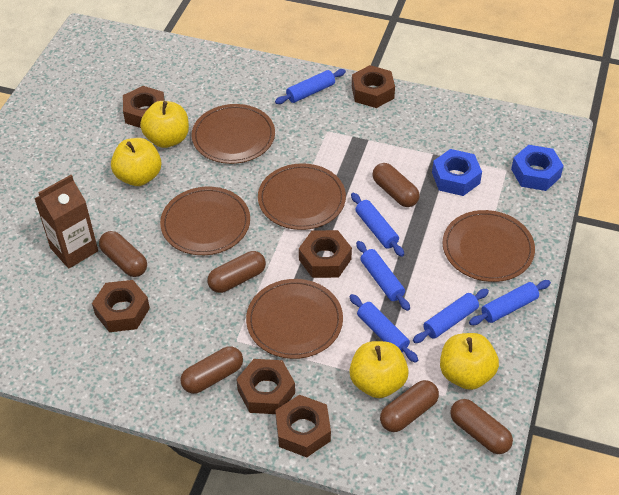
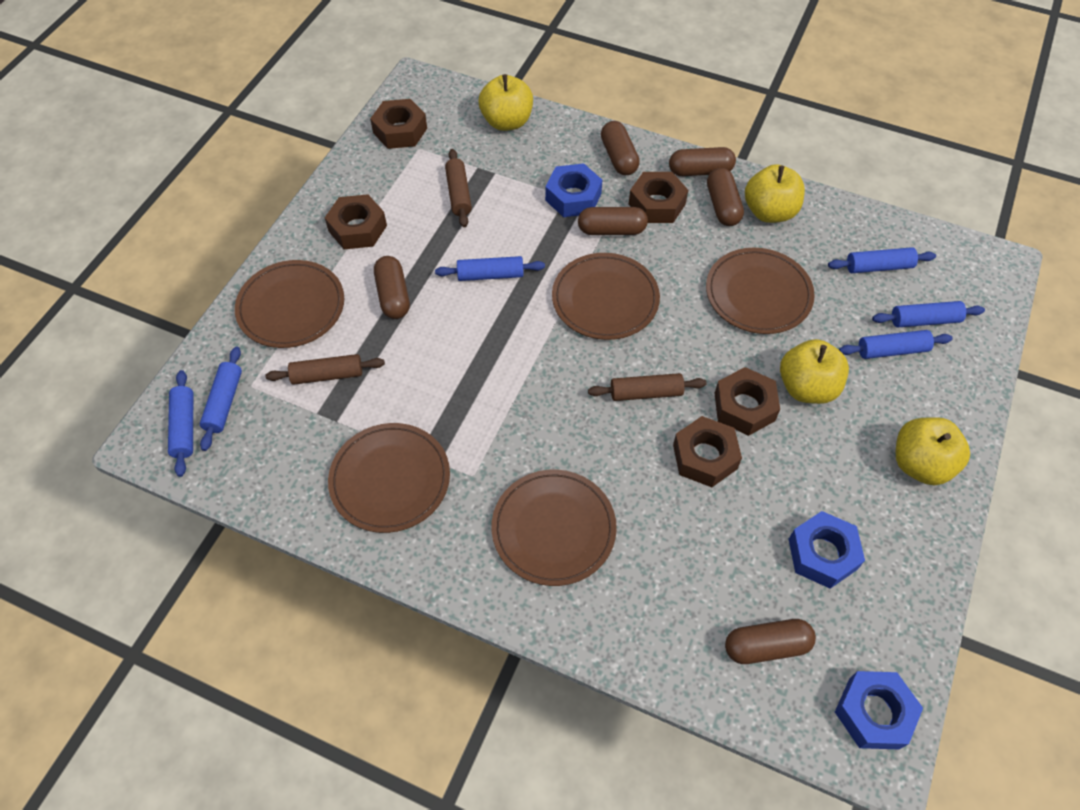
blue nut: 2 -> 3
brown carton: 1 -> 0
brown nut: 6 -> 5
brown rolling pin: 0 -> 3

